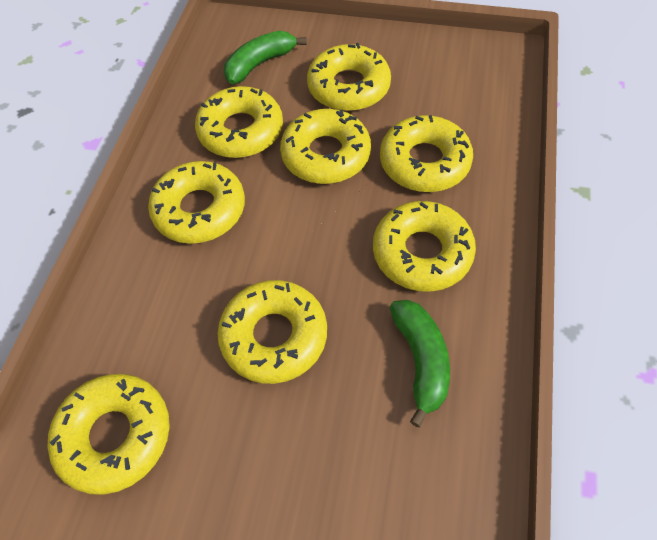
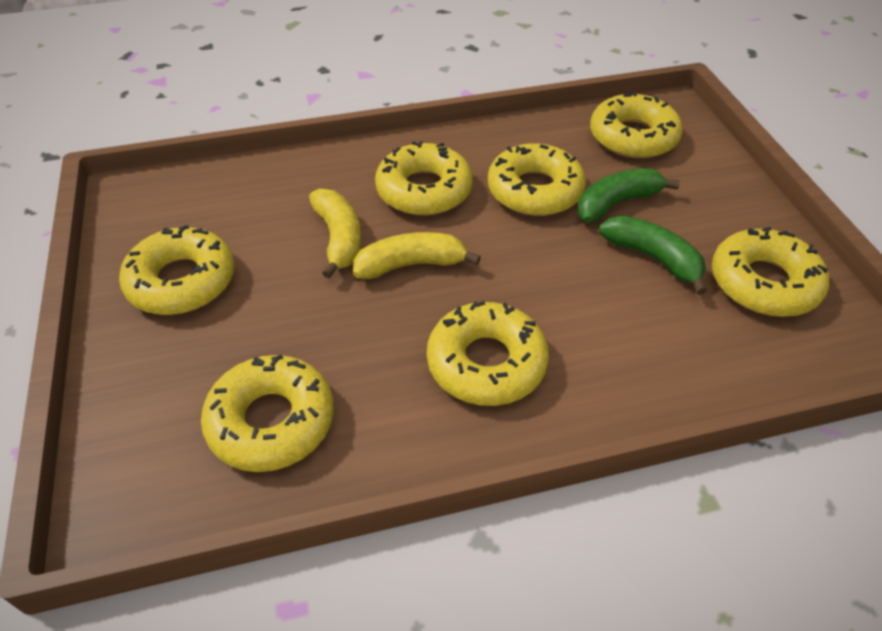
yellow banana: 0 -> 2
yellow donut: 8 -> 7

